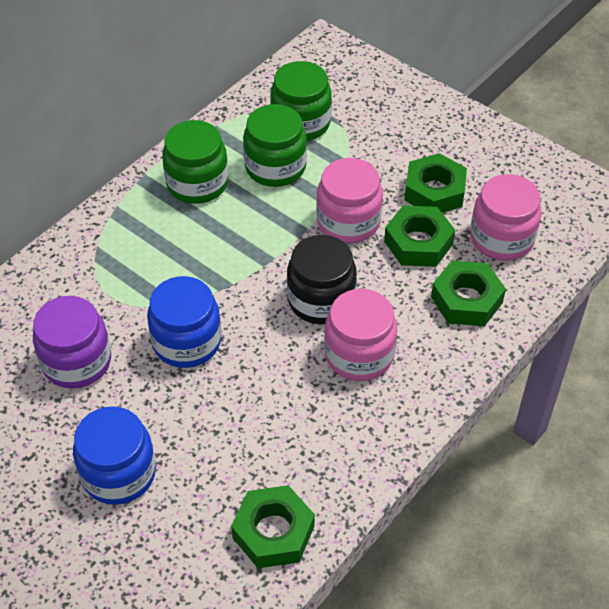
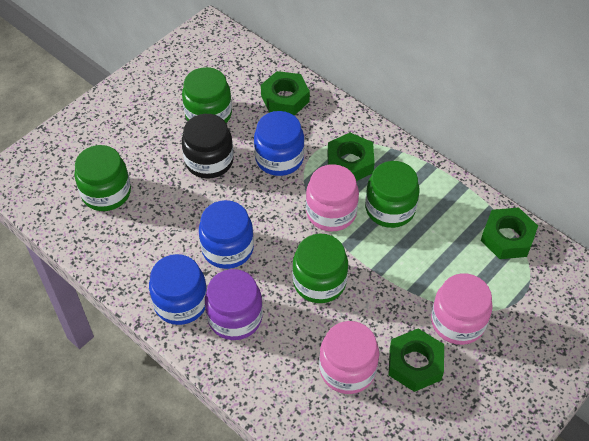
blue jar: 2 -> 3
green jar: 3 -> 4

